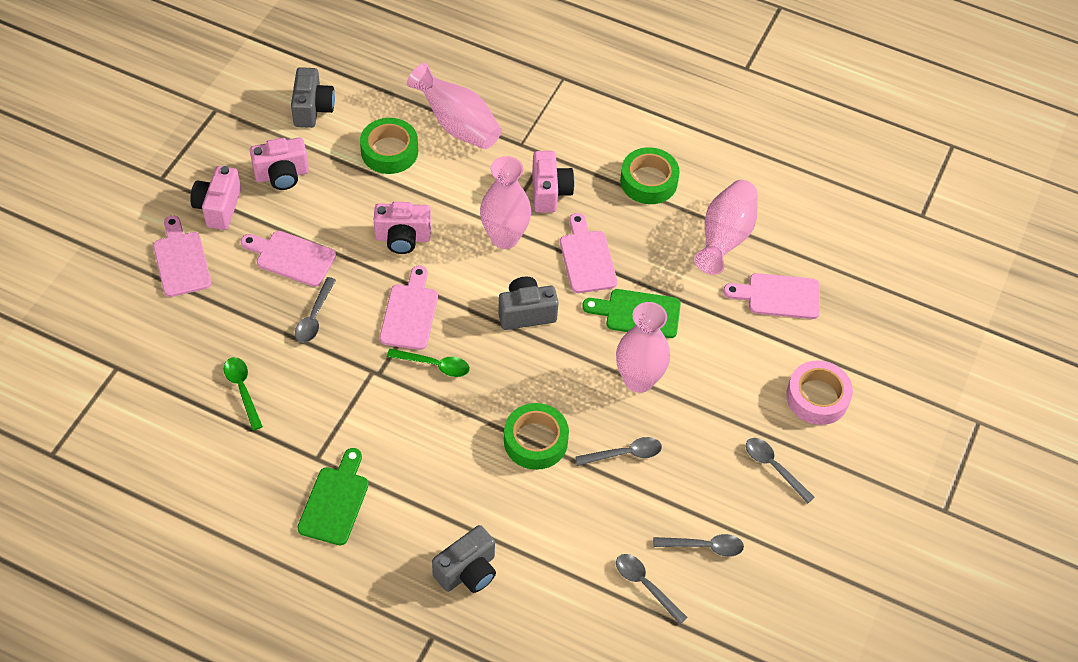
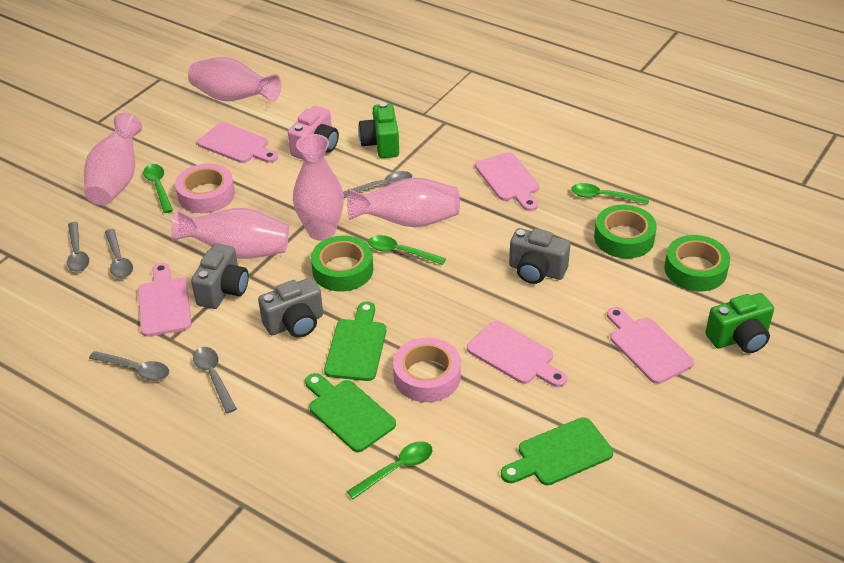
green camera: 0 -> 2
green cutting board: 2 -> 3
green spoon: 2 -> 4
pink camera: 4 -> 1
pink tape: 1 -> 2
pink vase: 4 -> 5

